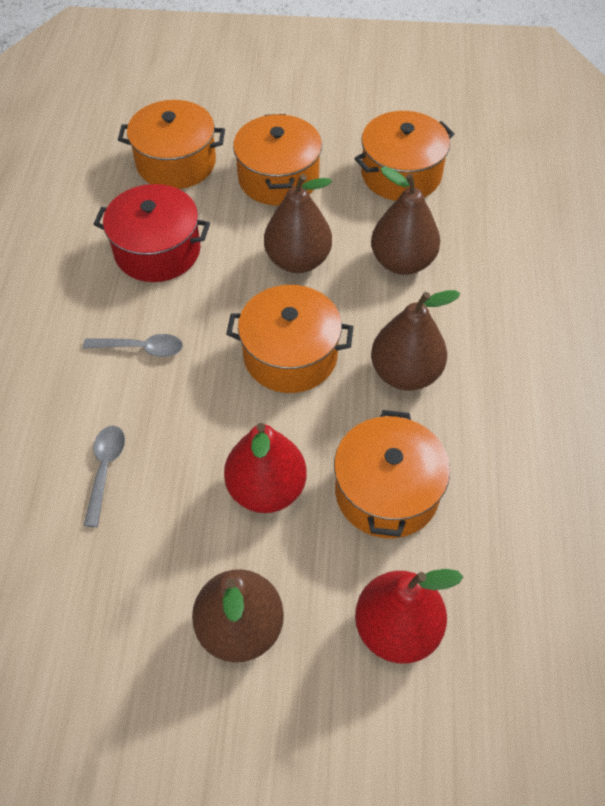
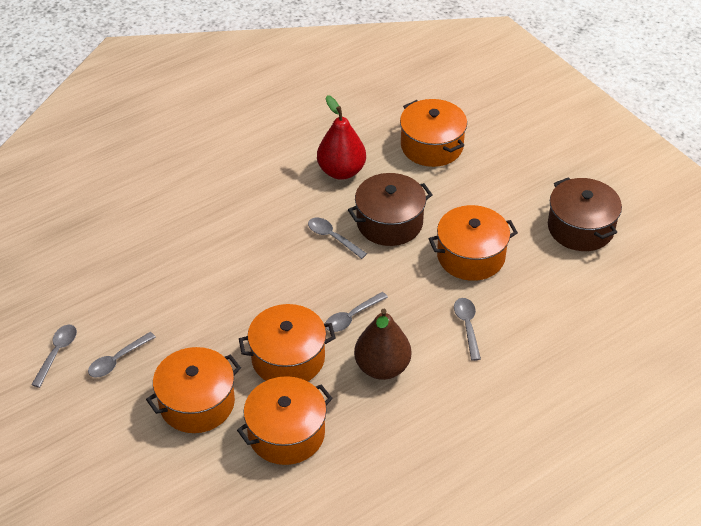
brown pear: 4 -> 1
brown pot: 0 -> 2
grey spoon: 2 -> 5
red pear: 2 -> 1
red pot: 1 -> 0

